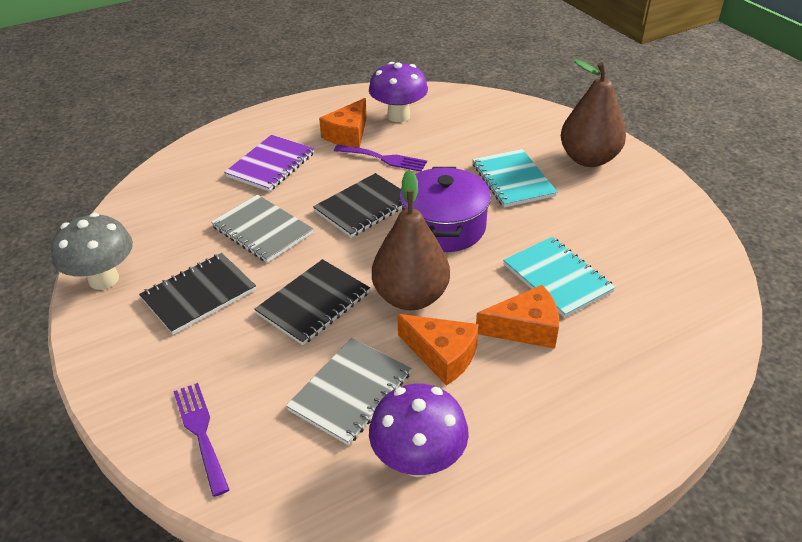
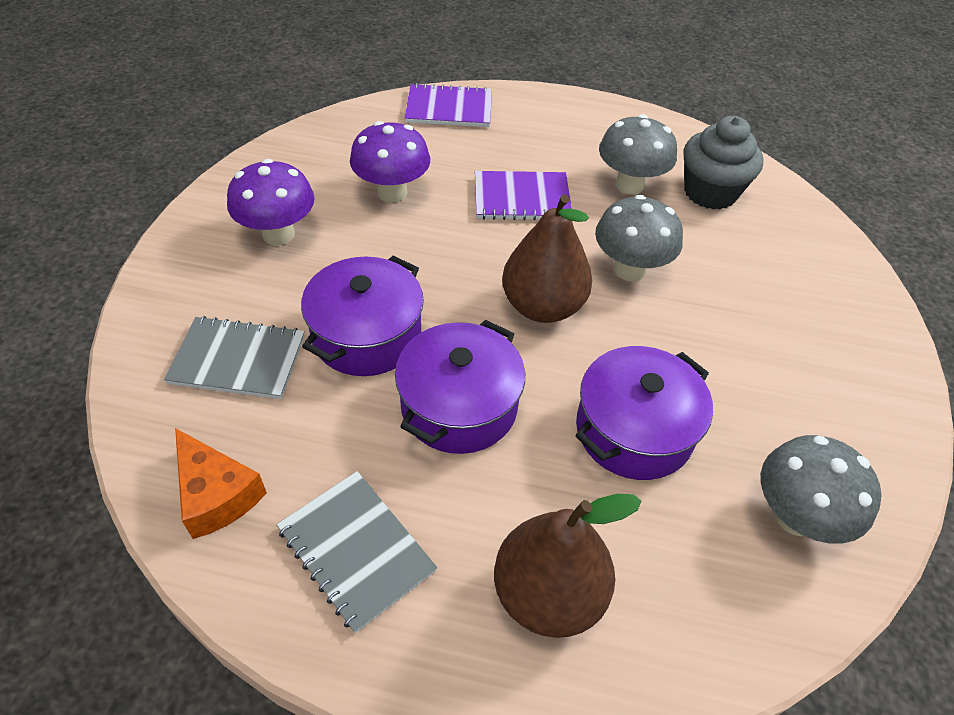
black notebook: 3 -> 0
grey cupcake: 0 -> 1
grey mushroom: 1 -> 3
orange cheese: 3 -> 1
purple fork: 2 -> 0
purple notebook: 1 -> 2
purple pot: 1 -> 3
turquoise notebook: 2 -> 0

